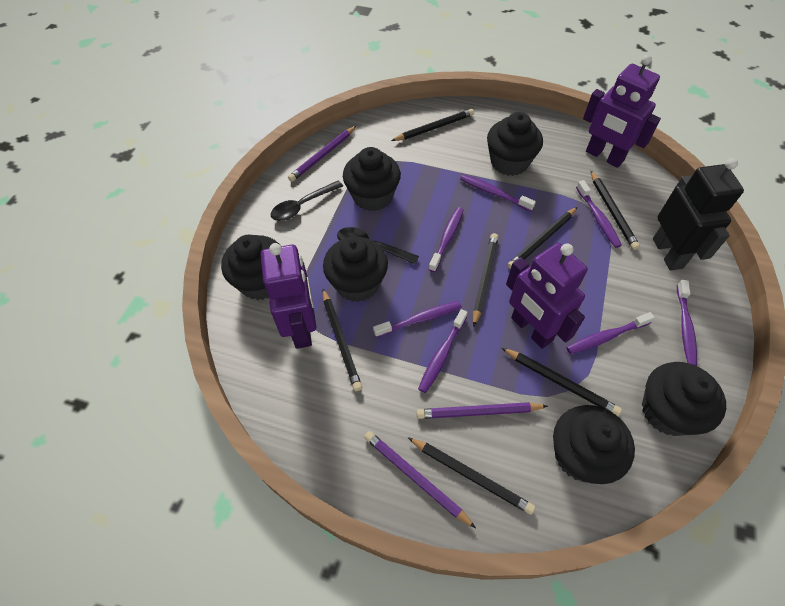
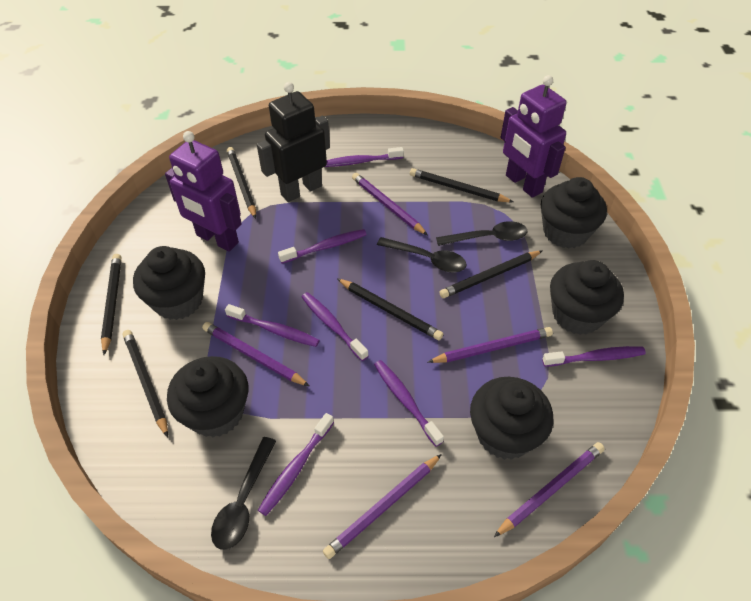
black cupcake: 6 -> 5
black pencil: 7 -> 6
black spoon: 2 -> 3
purple pencil: 3 -> 5
purple robot: 3 -> 2

